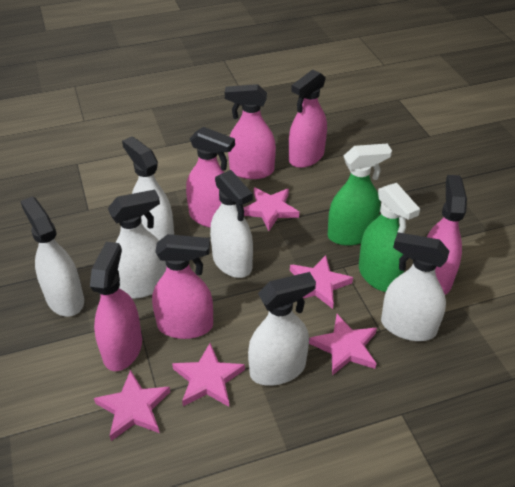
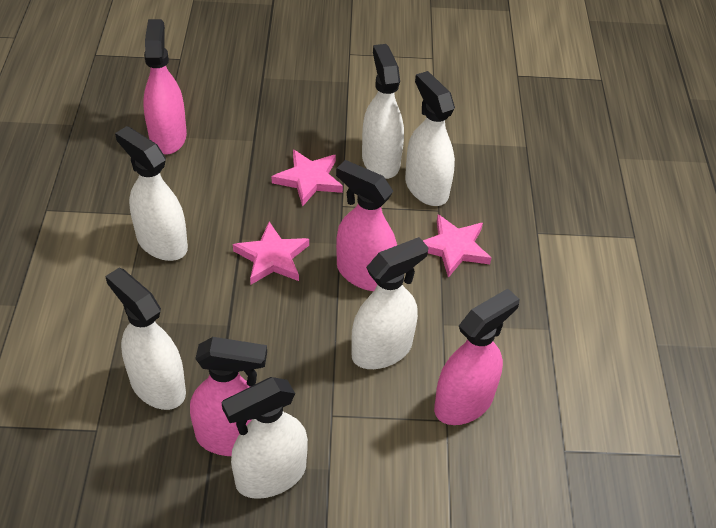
green spray bottle: 2 -> 0
pink spray bottle: 6 -> 4
pink star: 5 -> 3

